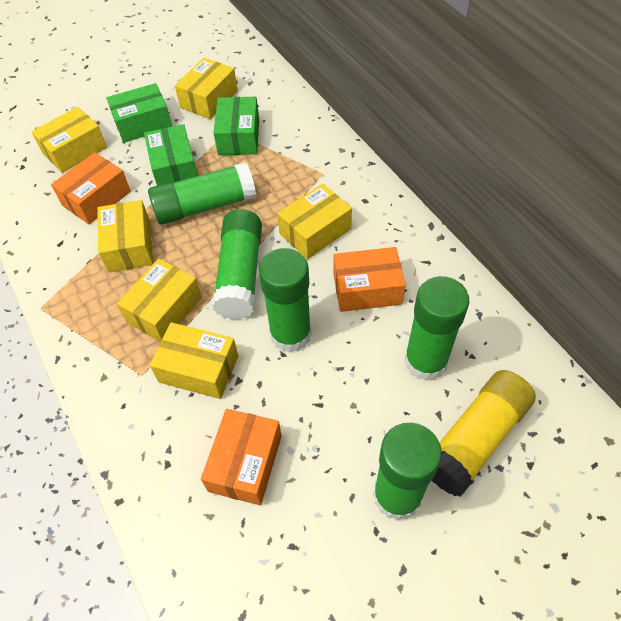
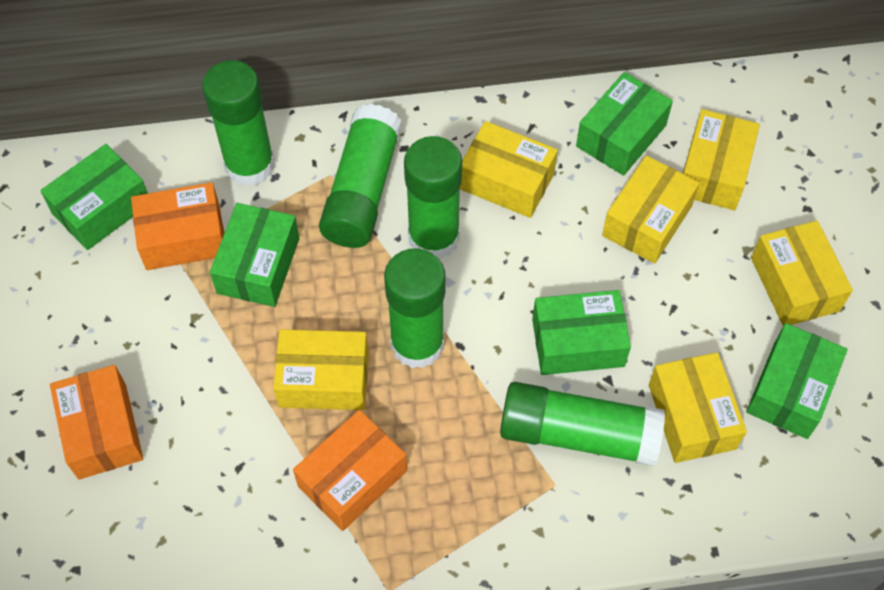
green box: 3 -> 5
yellow glue stick: 1 -> 0

